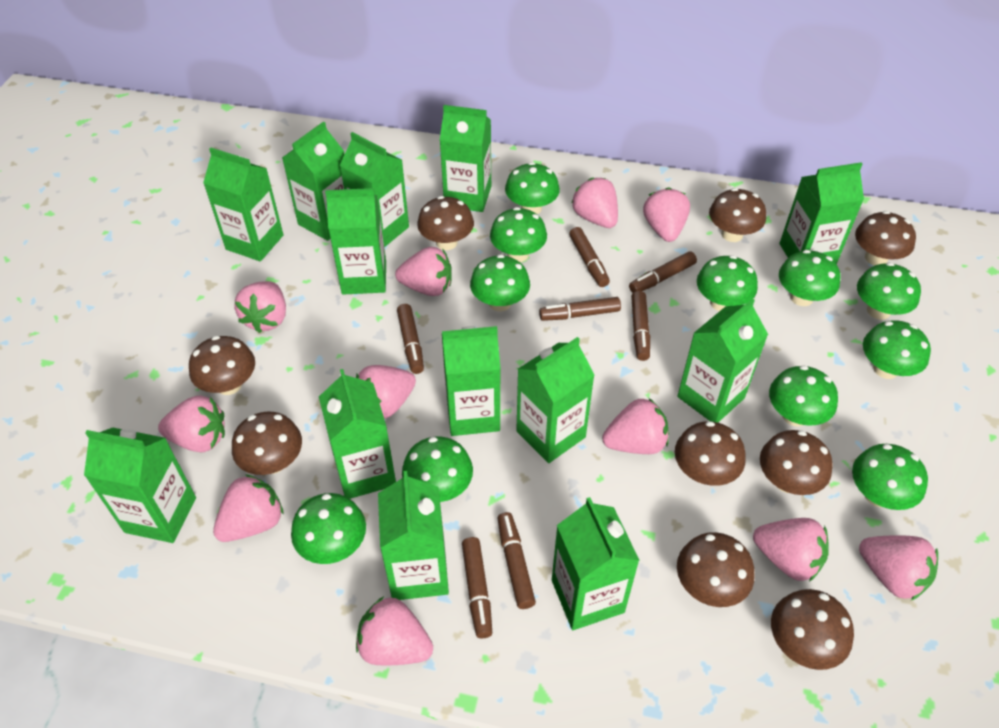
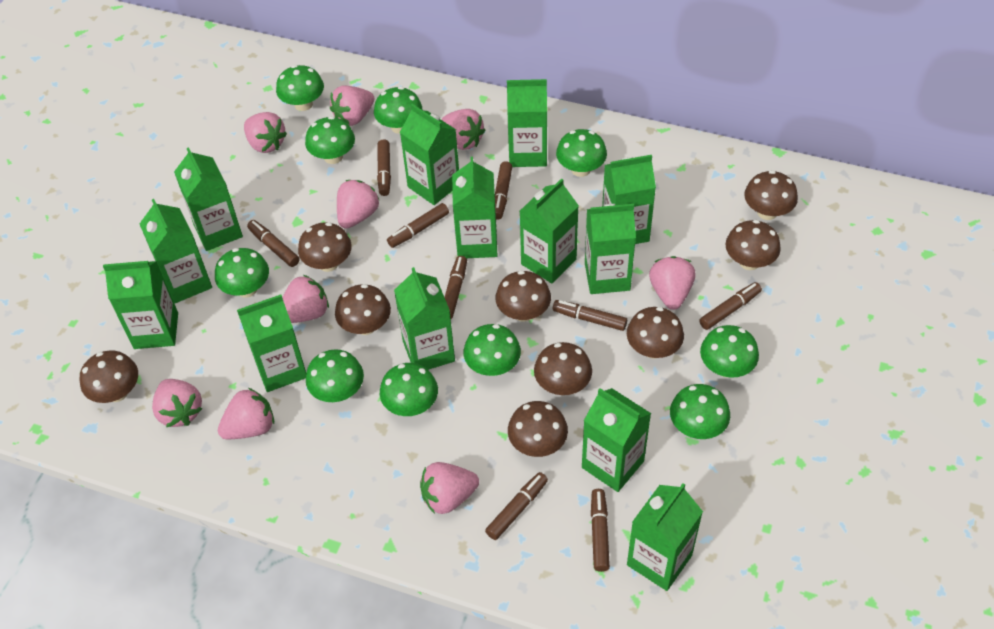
brown marker: 7 -> 9
green mushroom: 11 -> 10
pink strawberry: 11 -> 9

